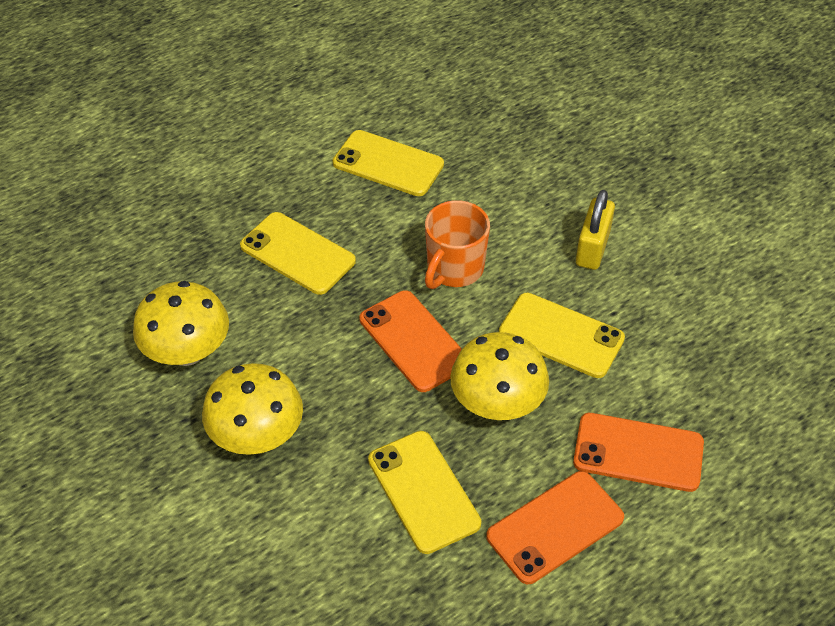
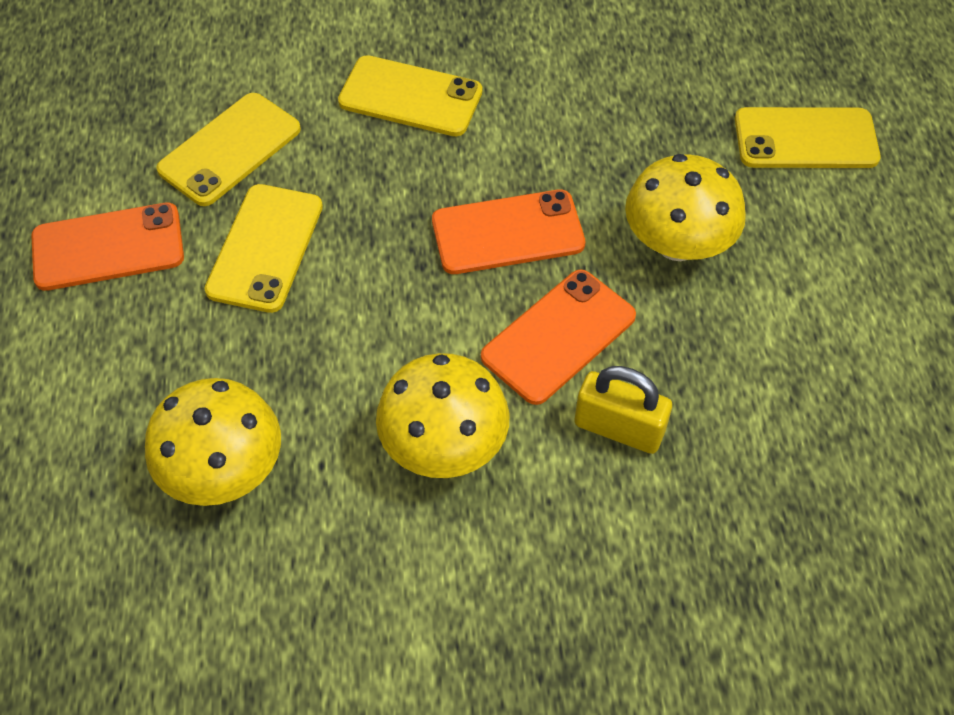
orange mug: 1 -> 0

